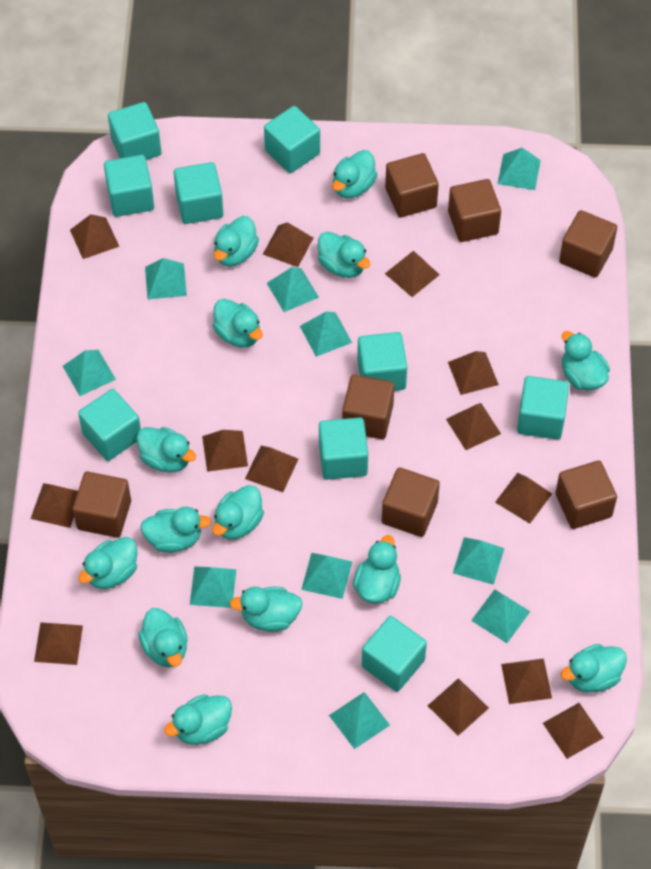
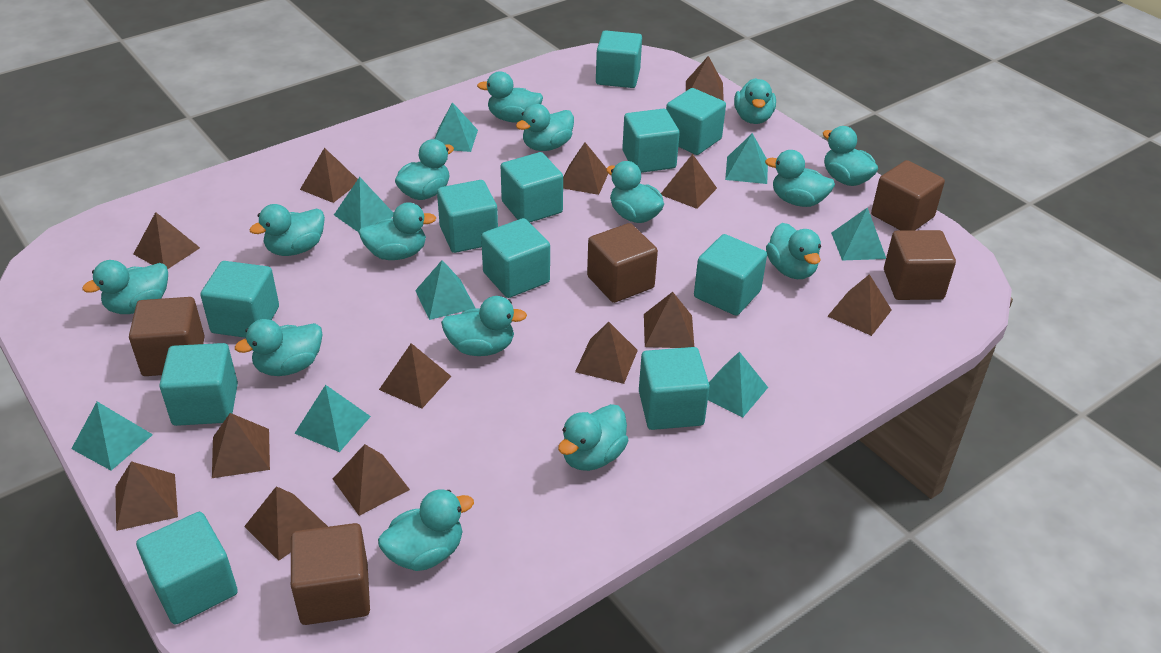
brown cube: 7 -> 5
turquoise cube: 9 -> 11
turquoise duck: 14 -> 15
turquoise pyramid: 10 -> 8

